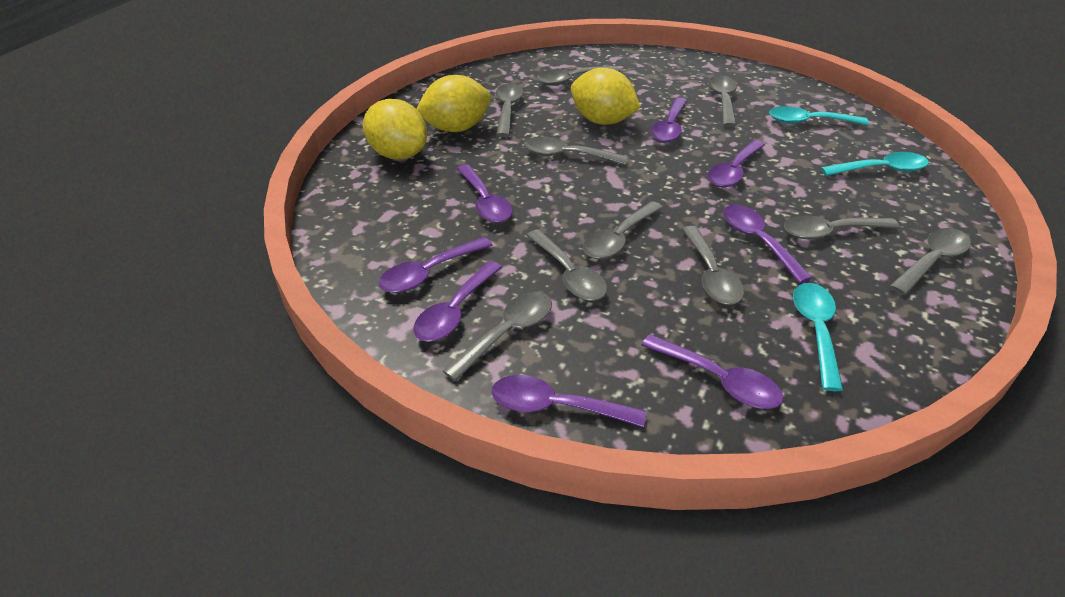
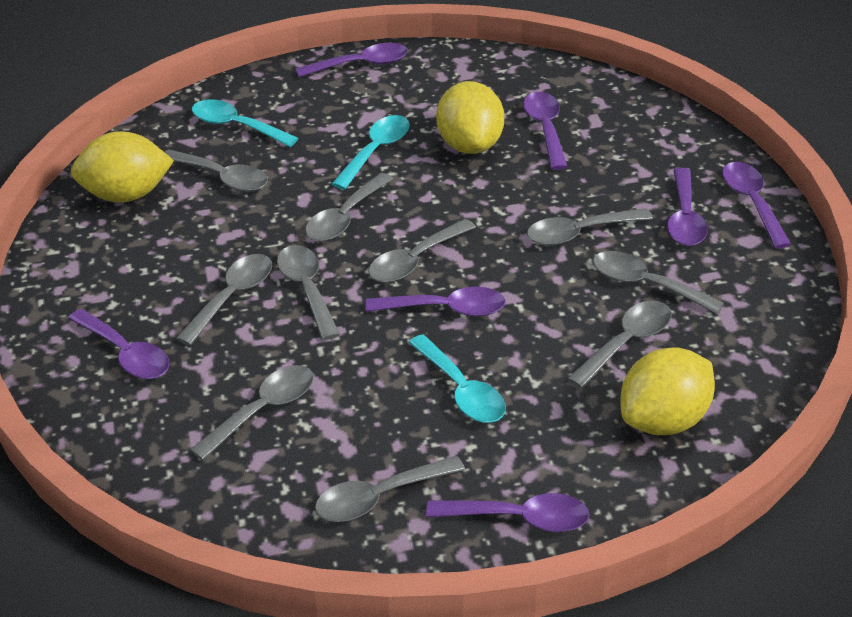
purple spoon: 8 -> 7

